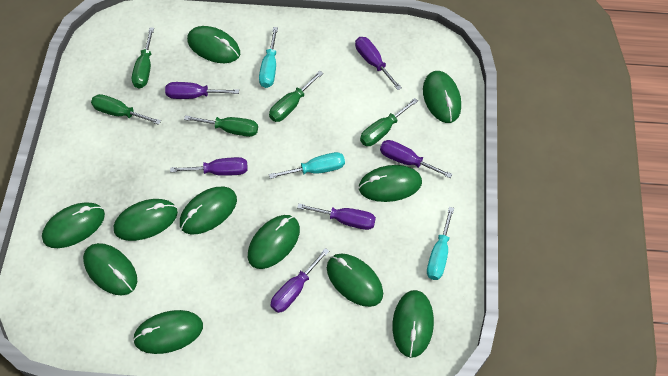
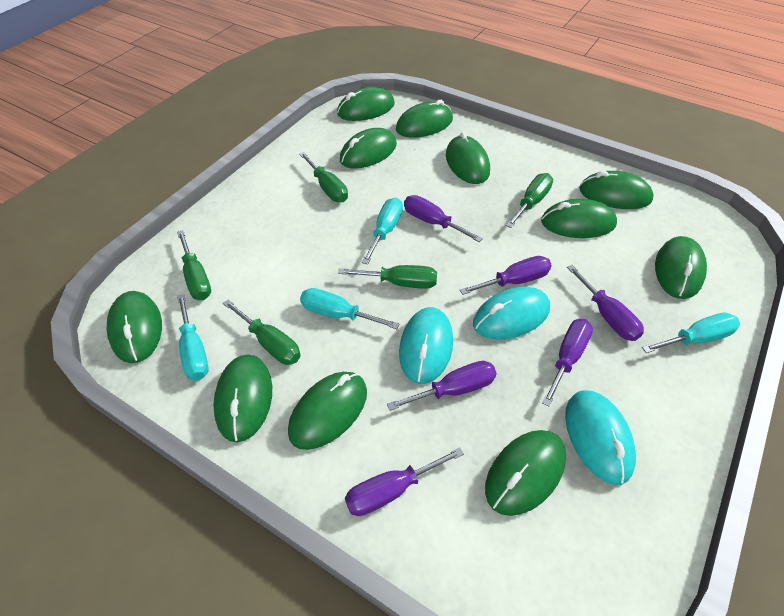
turquoise mouse: 0 -> 3
turquoise screwdriver: 3 -> 4

